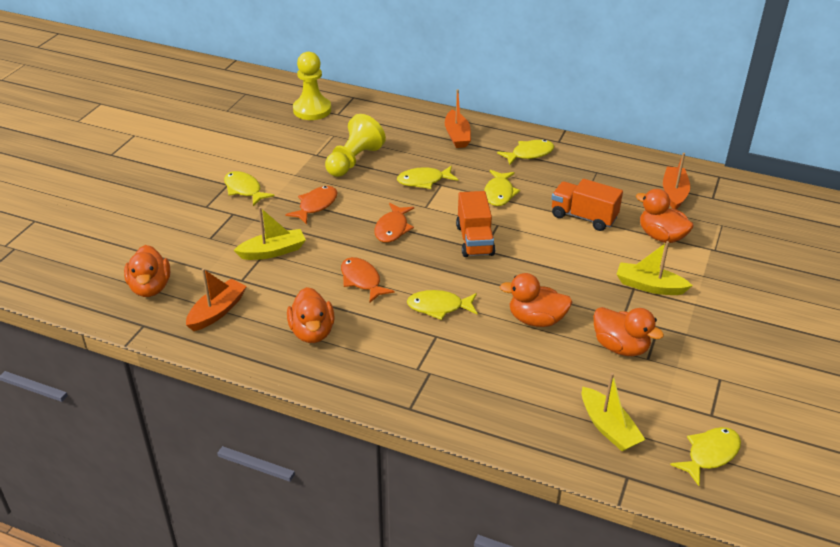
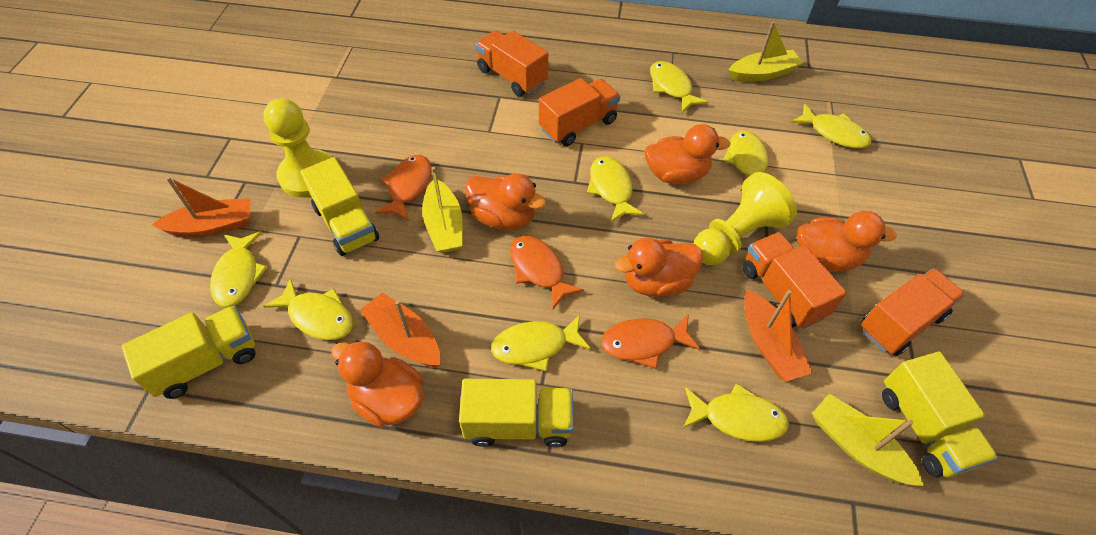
orange truck: 2 -> 4
yellow fish: 6 -> 8
yellow truck: 0 -> 4

